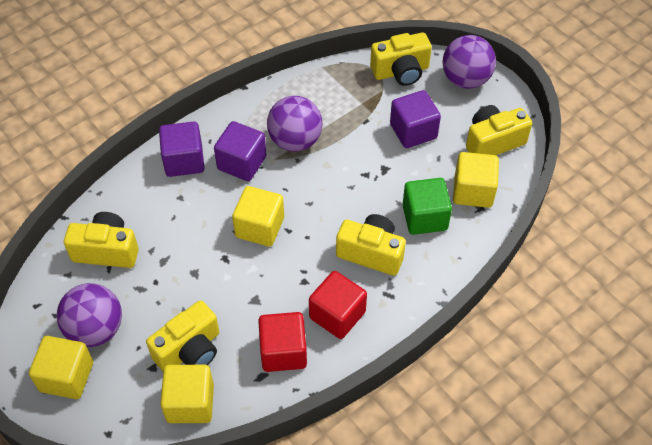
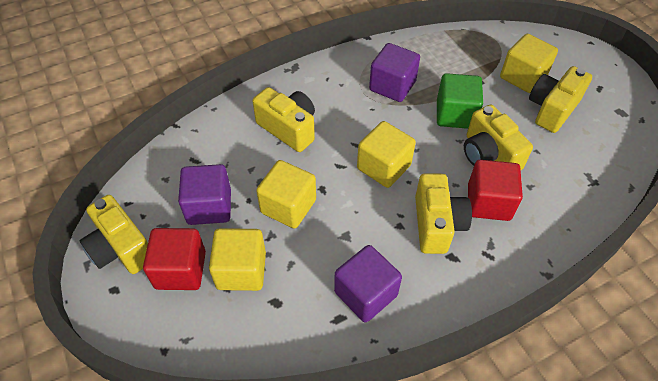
purple ball: 3 -> 0

